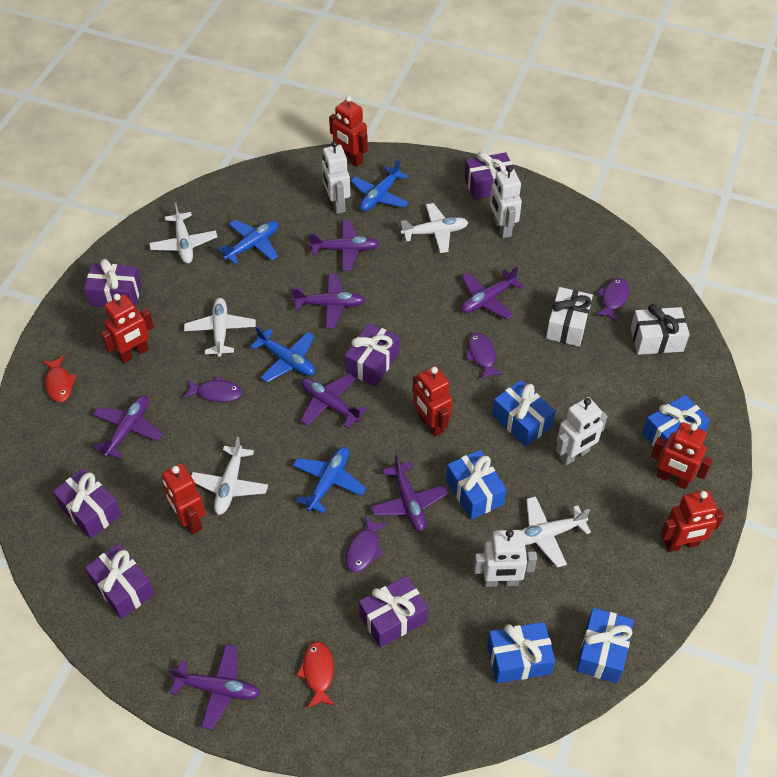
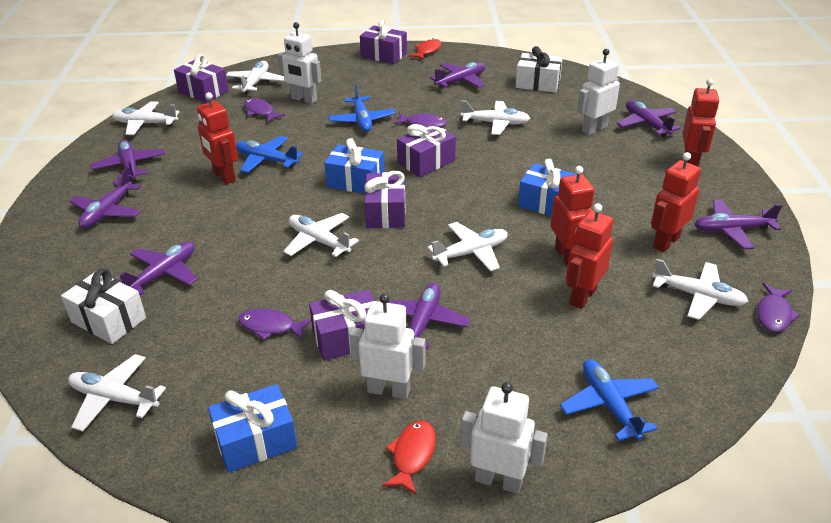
blue gift: 5 -> 3
blue plane: 4 -> 3
purple gift: 6 -> 5
red robot: 6 -> 5
white plane: 5 -> 7

